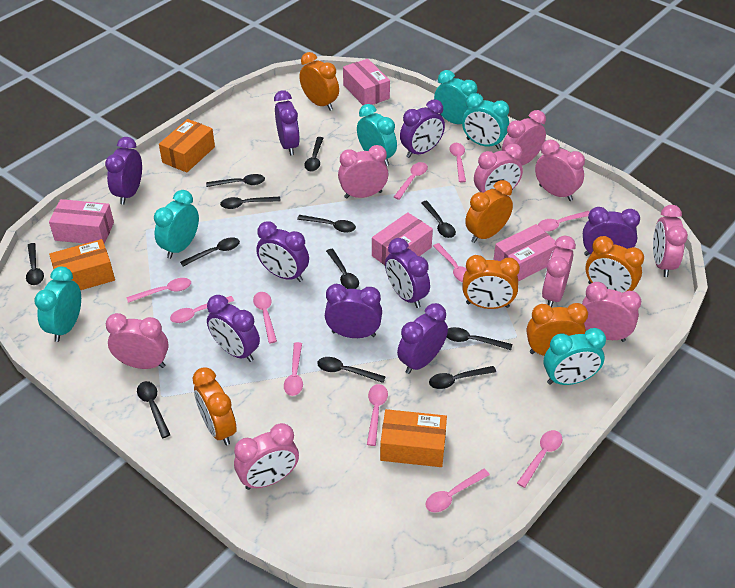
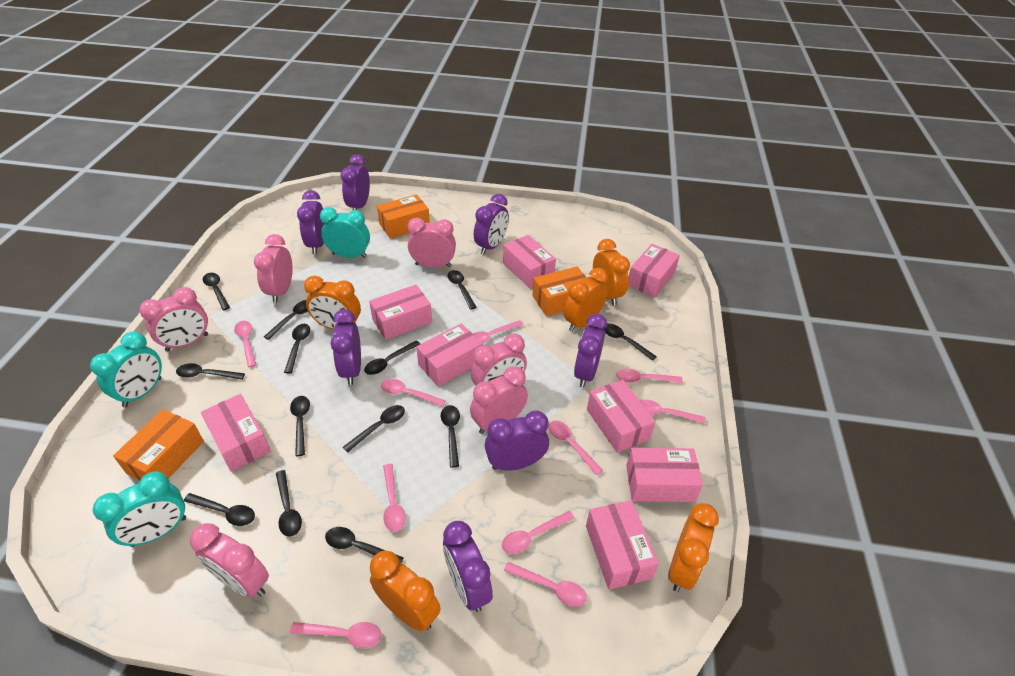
black spoon: 12 -> 13
orange clock: 6 -> 5
pink box: 4 -> 8
pink clock: 9 -> 6
pink spoon: 11 -> 10
purple clock: 9 -> 7
turquoise clock: 6 -> 3

